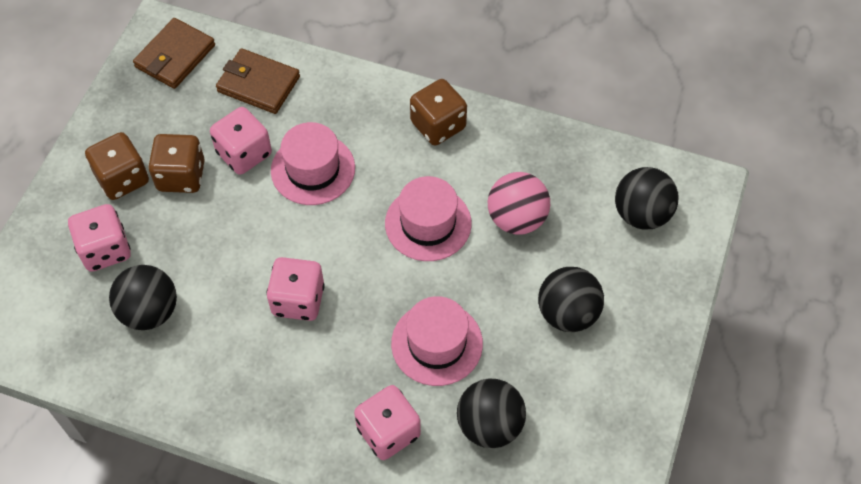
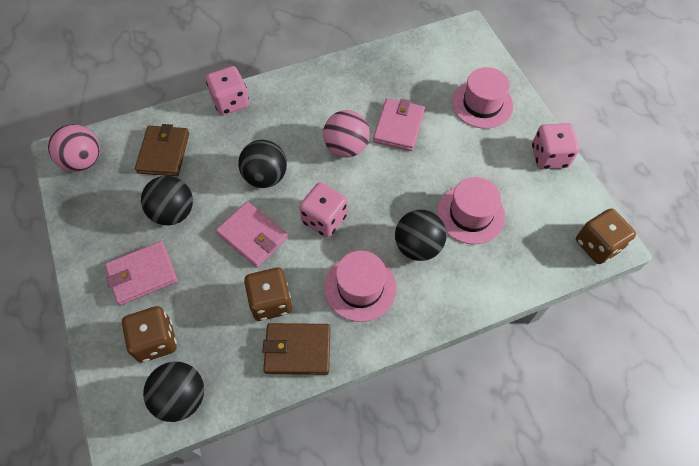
pink ball: 1 -> 2
pink dice: 4 -> 3
pink wallet: 0 -> 3

